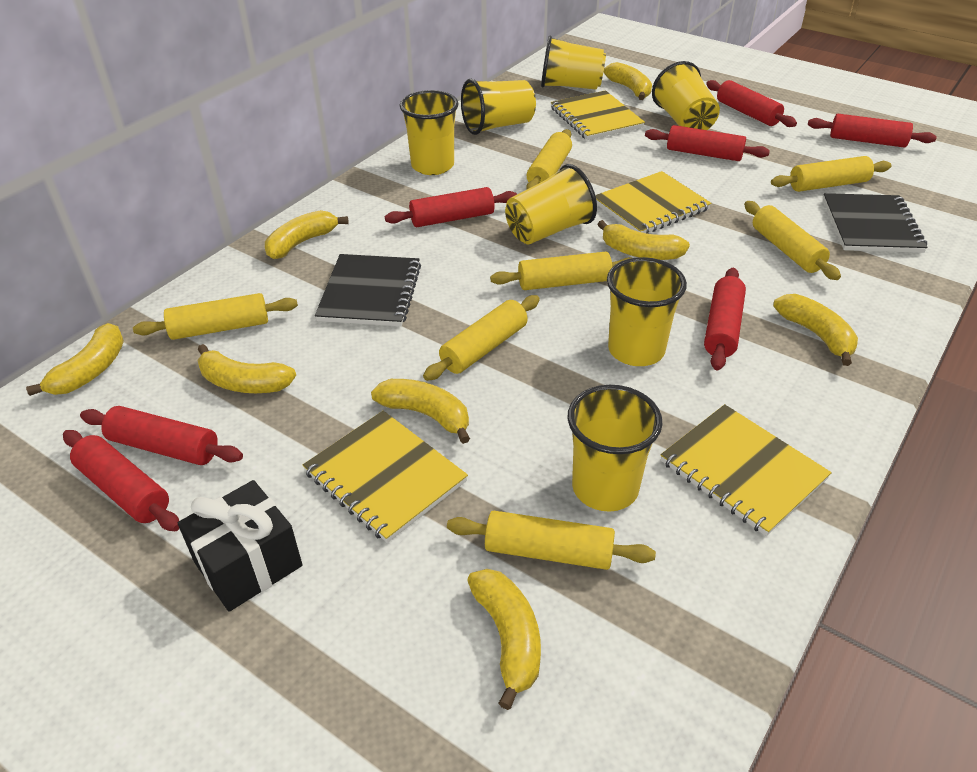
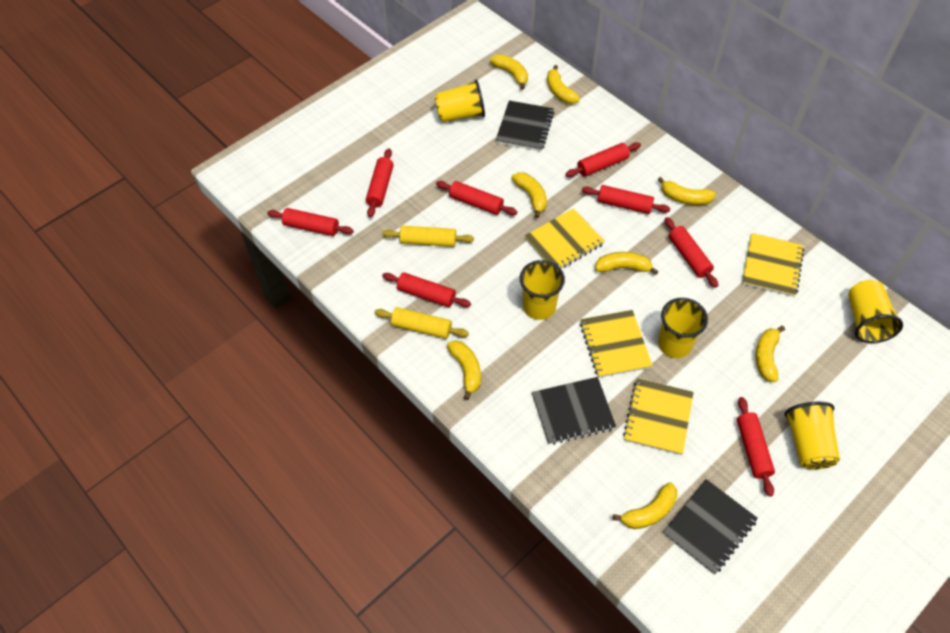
black gift: 1 -> 0
black notebook: 2 -> 3
red rolling pin: 7 -> 8
yellow cup: 7 -> 5
yellow rolling pin: 7 -> 2

